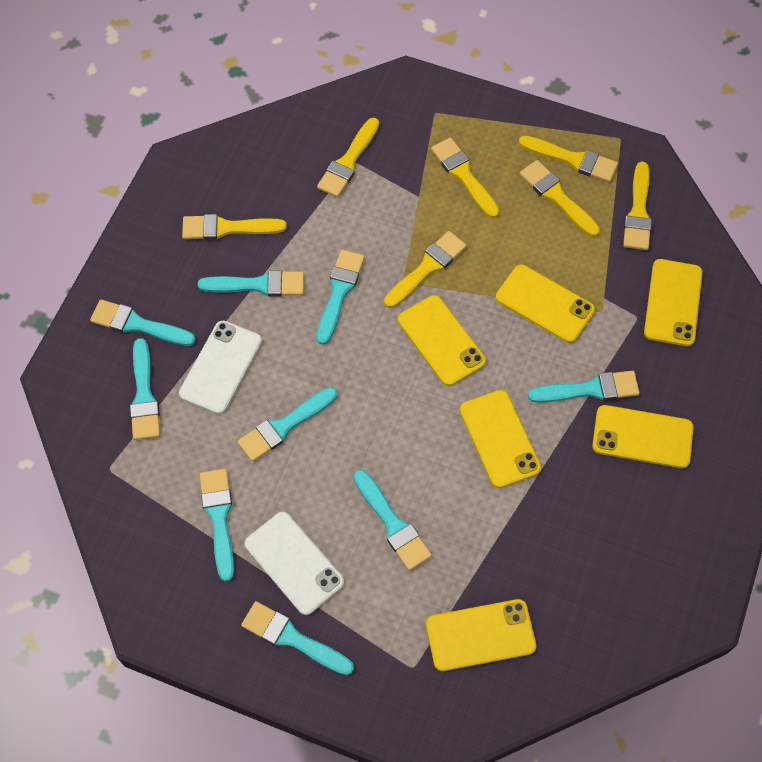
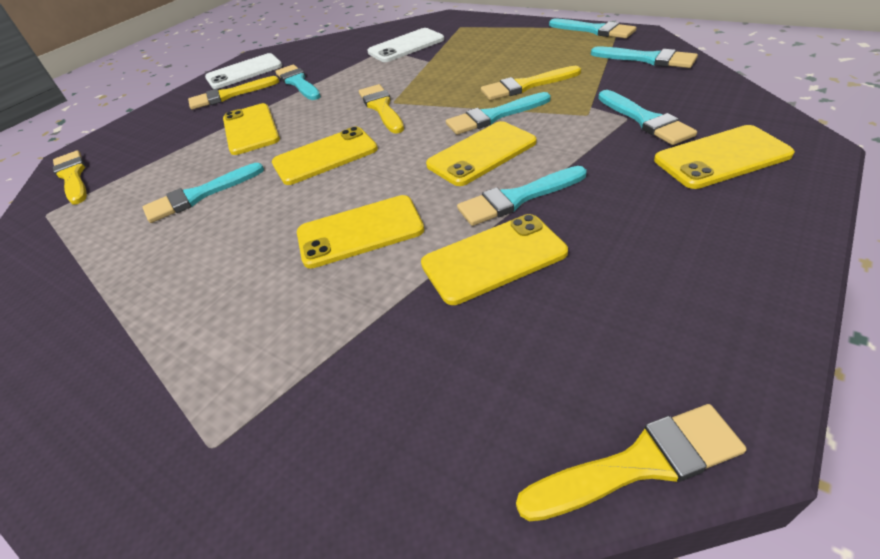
turquoise brush: 9 -> 7
yellow brush: 7 -> 5

